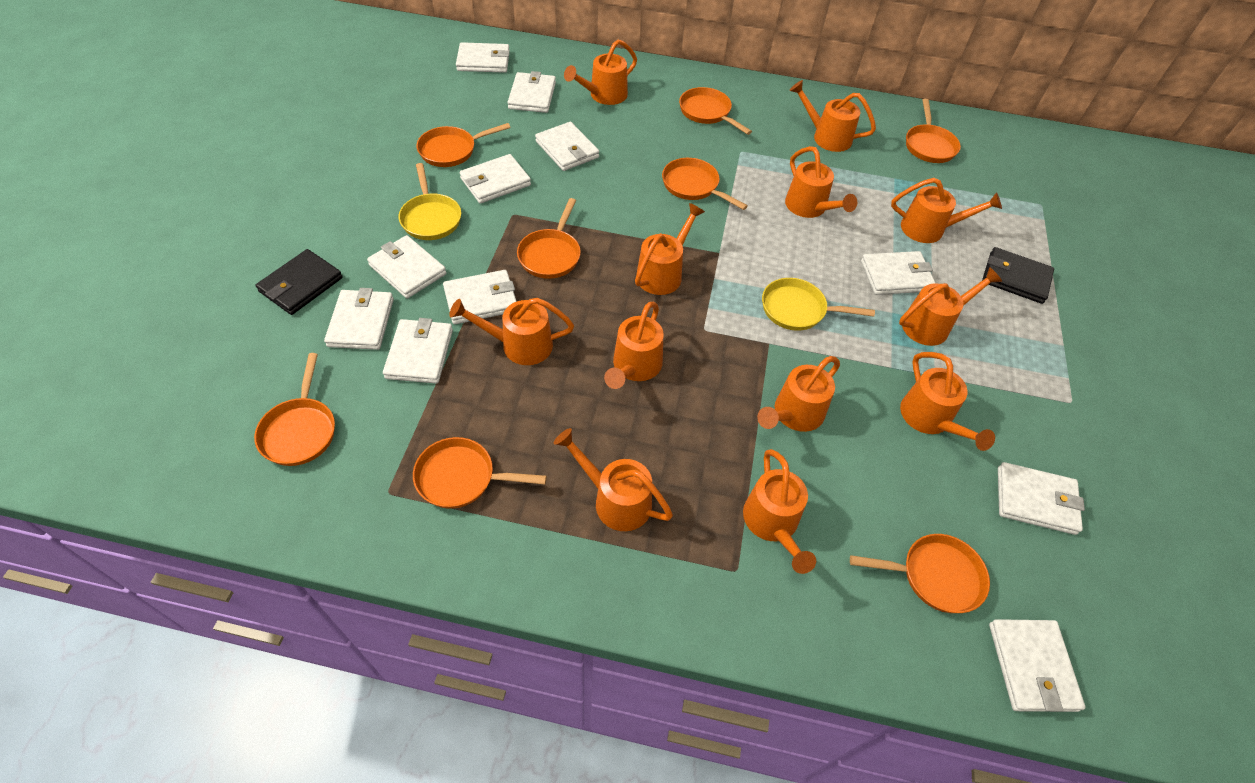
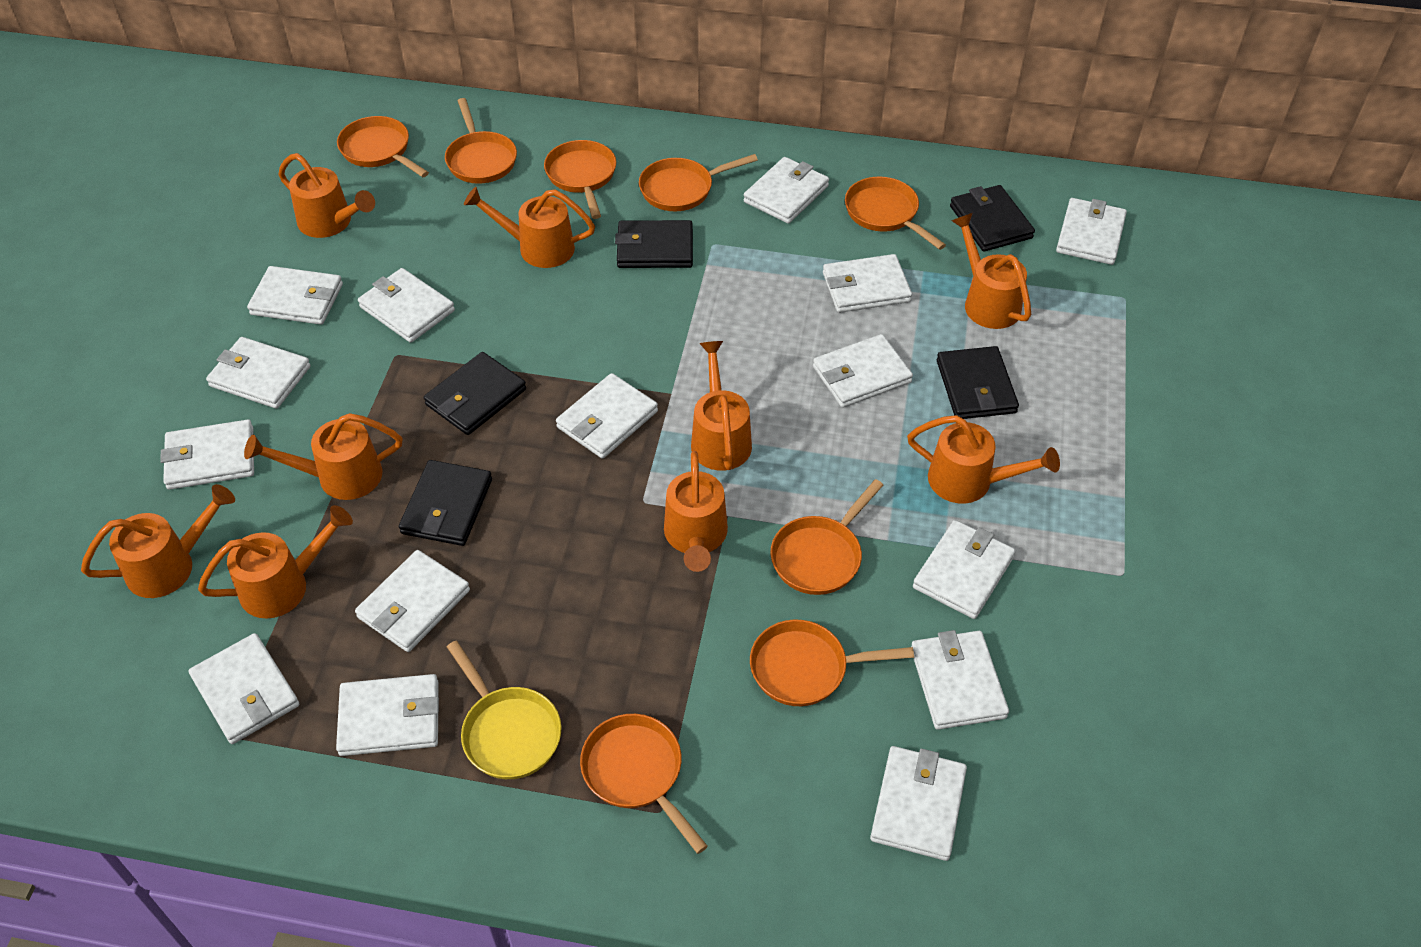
black wallet: 2 -> 5
orange watering can: 12 -> 9
white wallet: 11 -> 15
yellow pan: 2 -> 1

